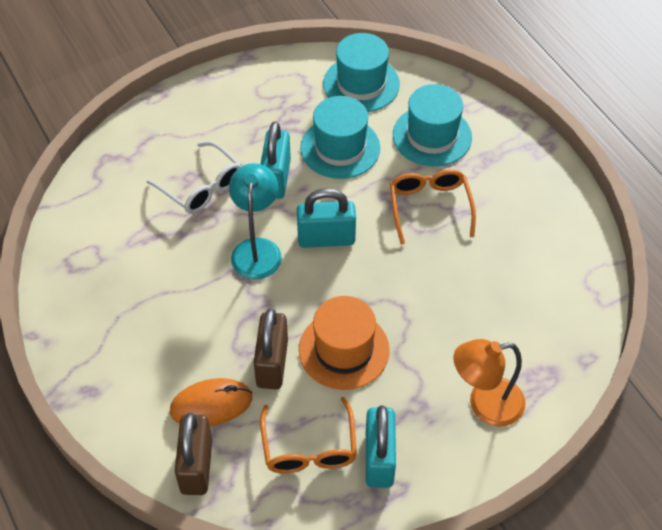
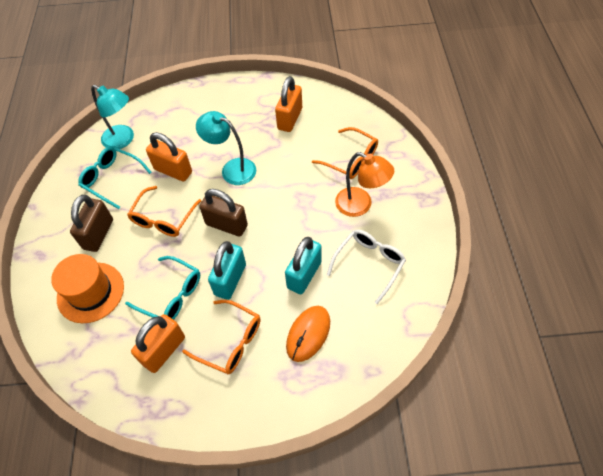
orange glasses: 2 -> 3
orange padlock: 0 -> 3
turquoise glasses: 0 -> 2
turquoise hat: 3 -> 0
turquoise lamp: 1 -> 2
turquoise padlock: 3 -> 2

